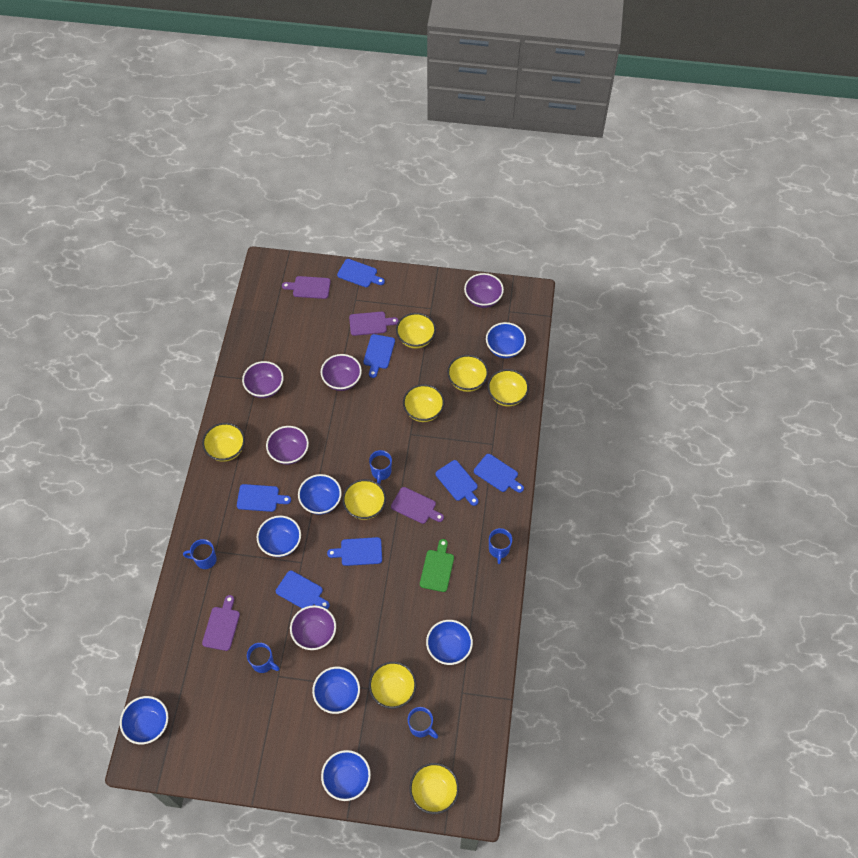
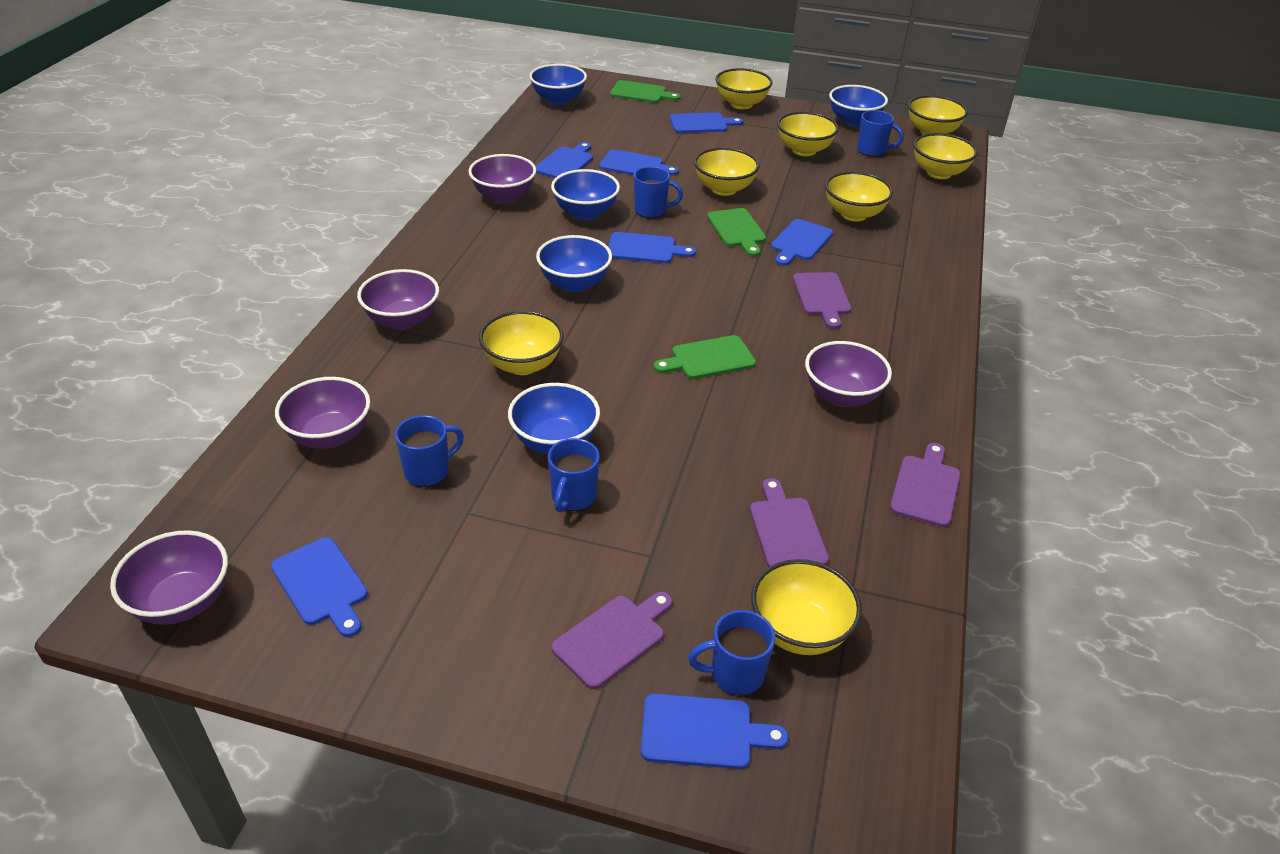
blue bowl: 7 -> 5
green cutting board: 1 -> 3

